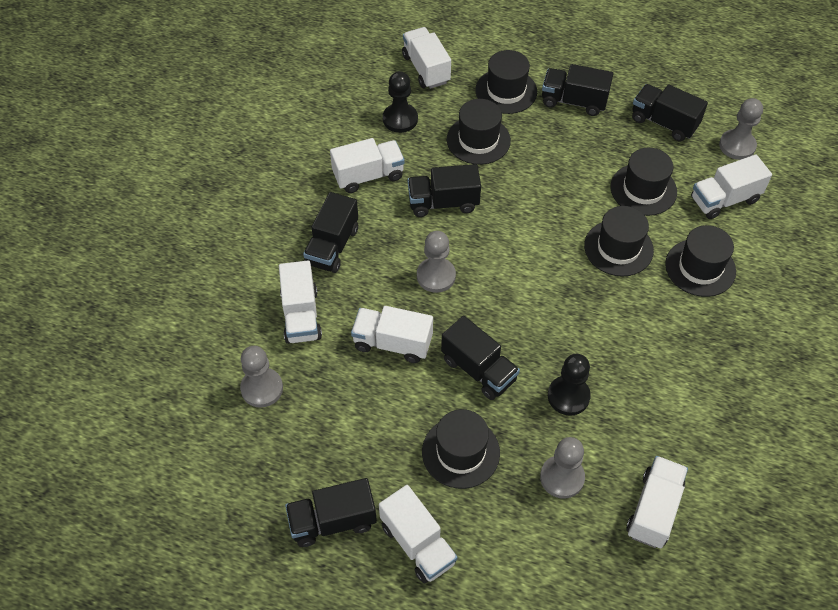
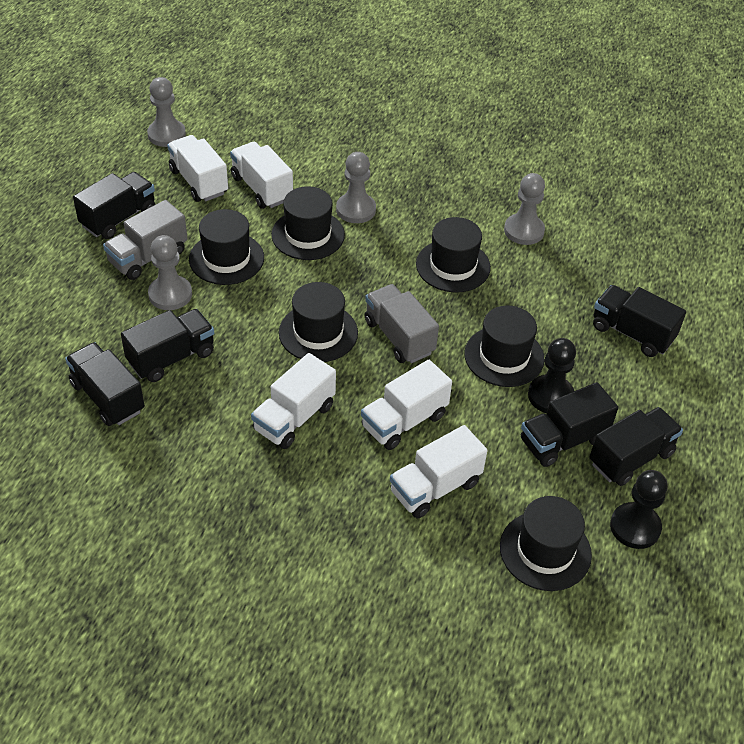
grey truck: 0 -> 2
white truck: 7 -> 5

